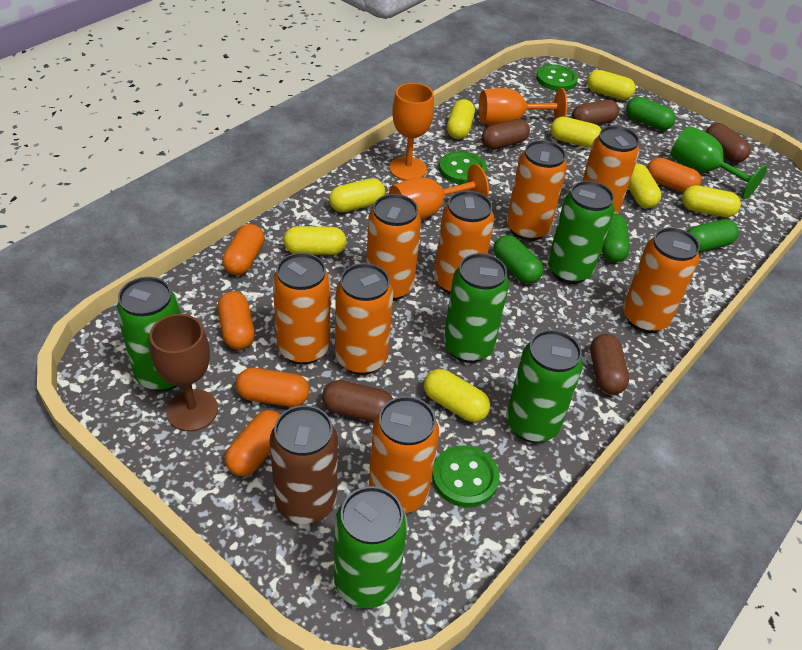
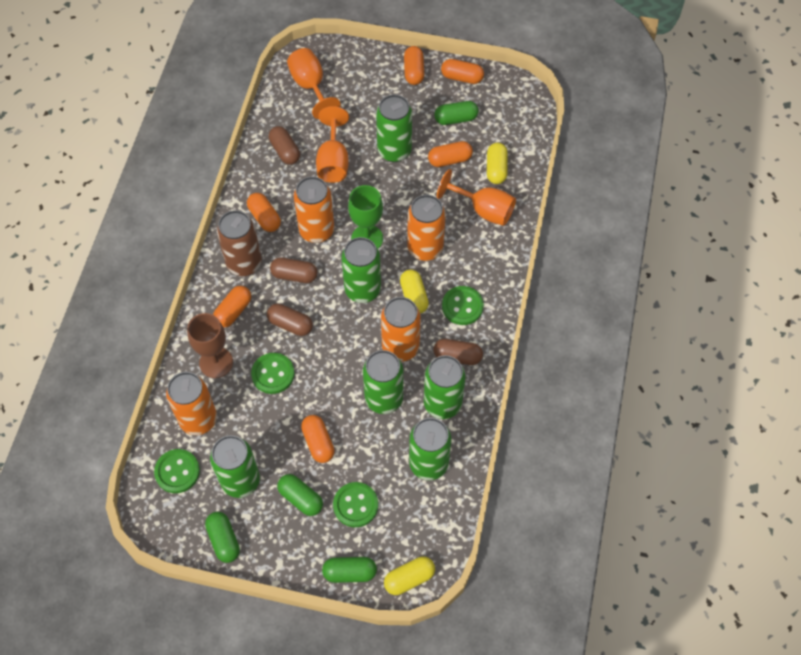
brown capsule: 5 -> 4
green button: 3 -> 4
green can: 5 -> 6
orange can: 8 -> 4
orange capsule: 5 -> 6
yellow capsule: 8 -> 3

